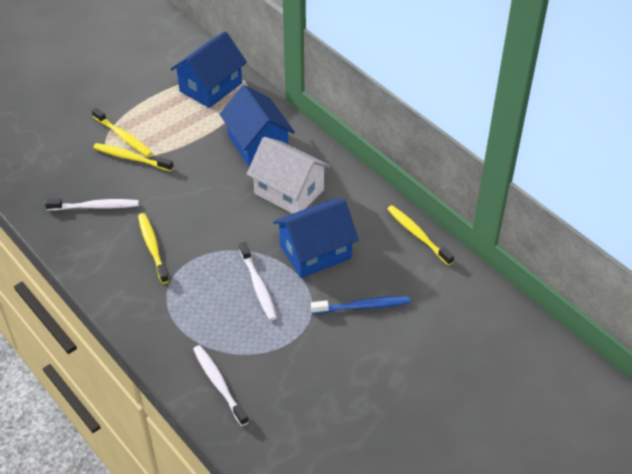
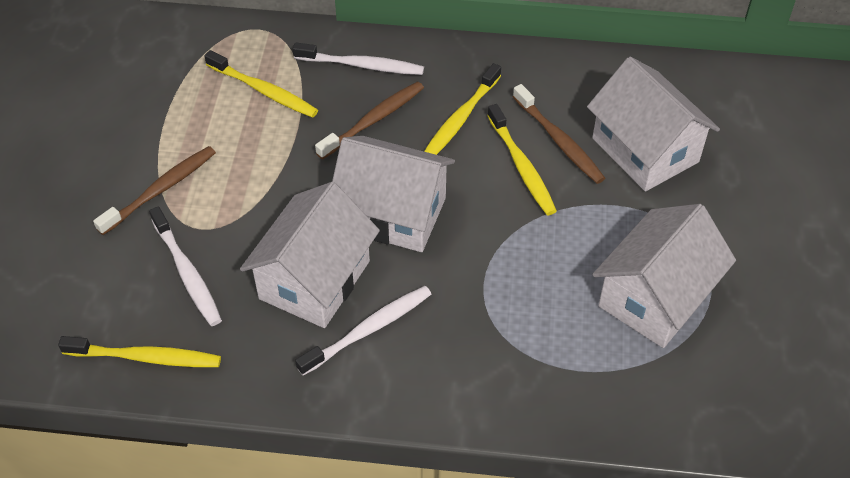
blue house: 3 -> 0
blue toothbrush: 1 -> 0
brown toothbrush: 0 -> 3
white house: 1 -> 4

